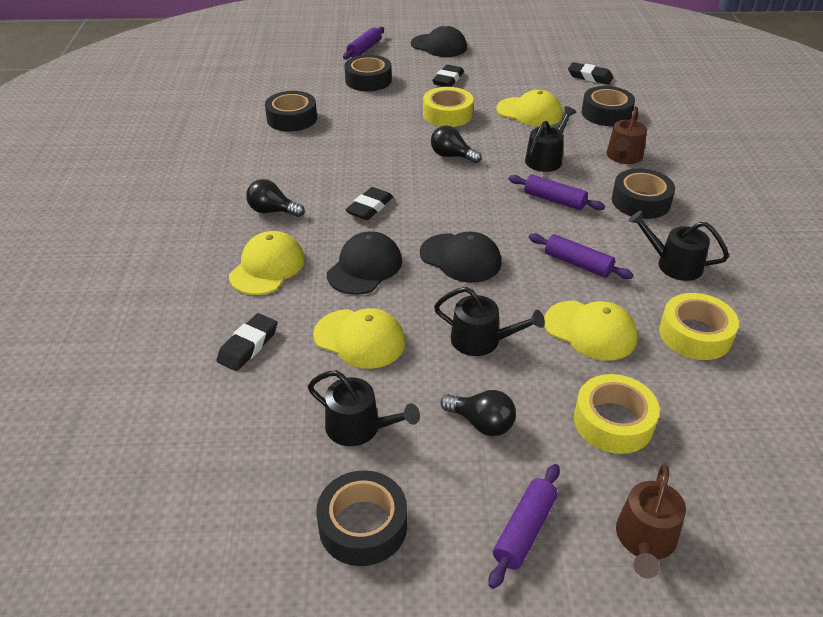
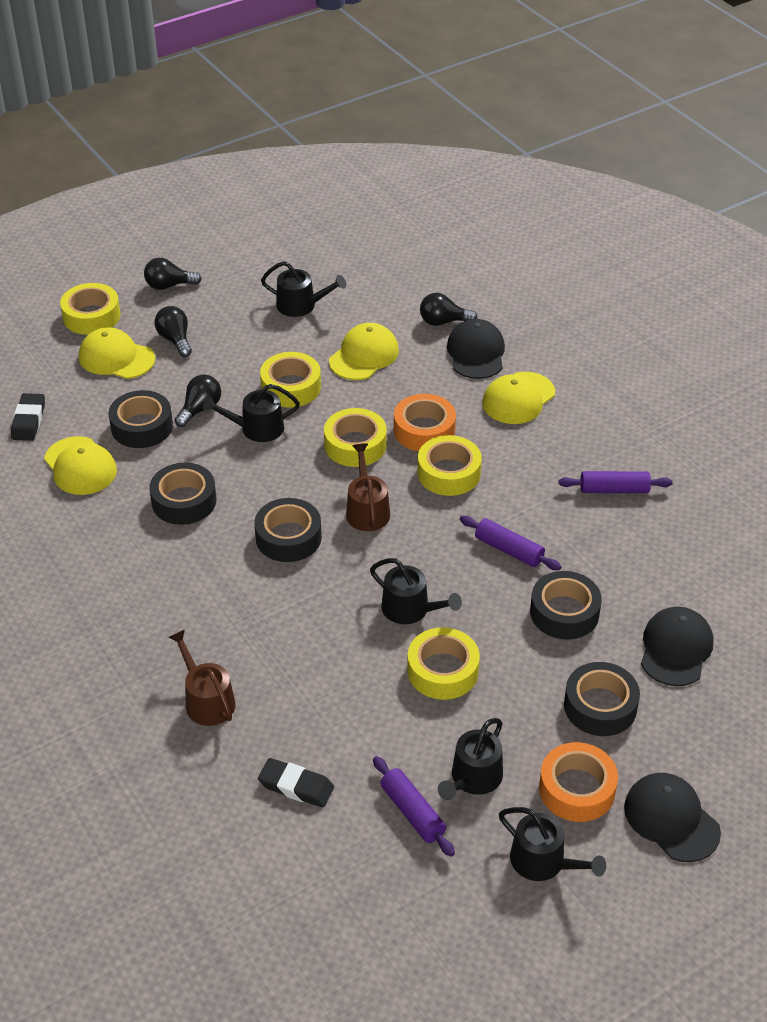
black eraser: 4 -> 2
black light bulb: 3 -> 4
black watering can: 4 -> 5
orange tape: 0 -> 2
purple rolling pin: 4 -> 3
yellow tape: 3 -> 5

